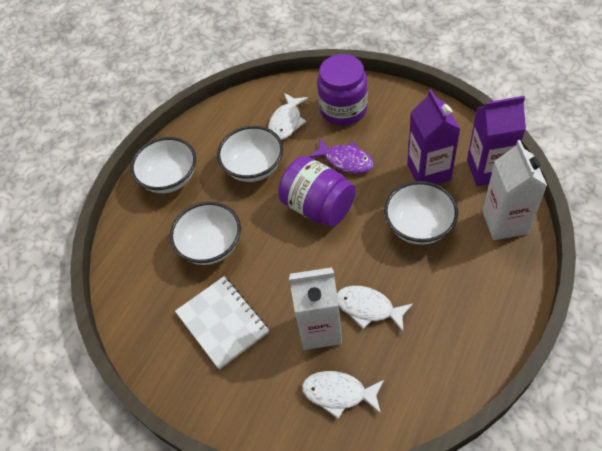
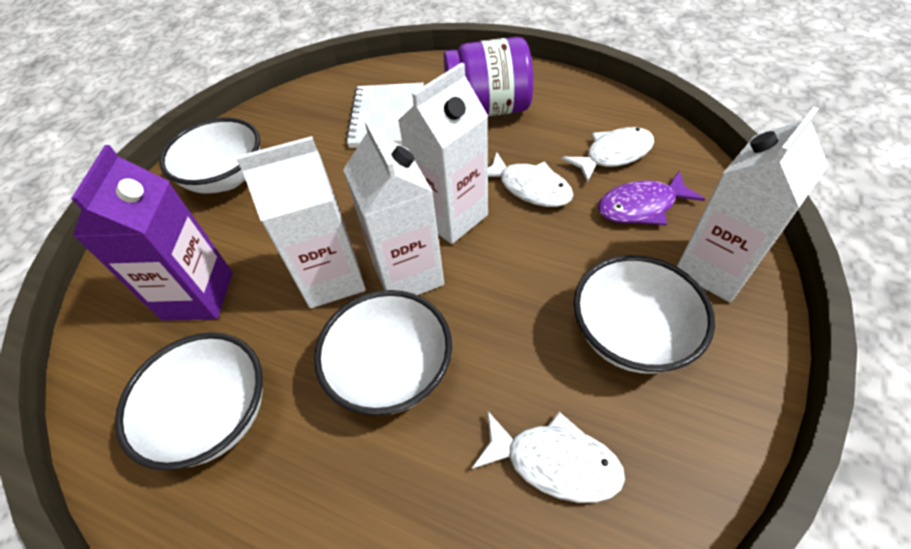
purple carton: 2 -> 1
purple jar: 2 -> 1
white carton: 2 -> 4

